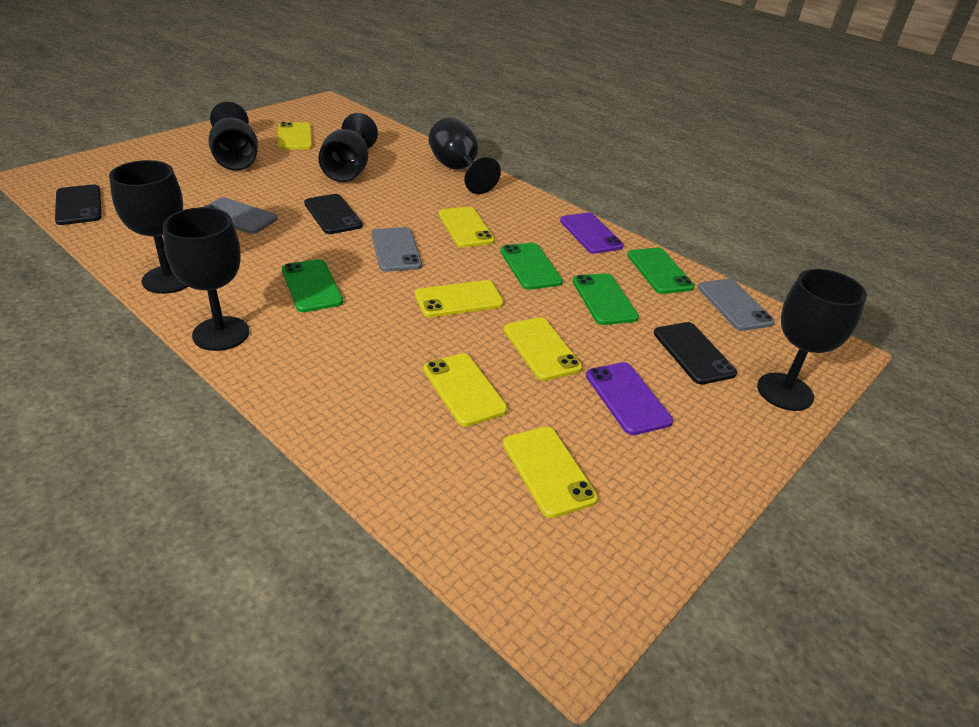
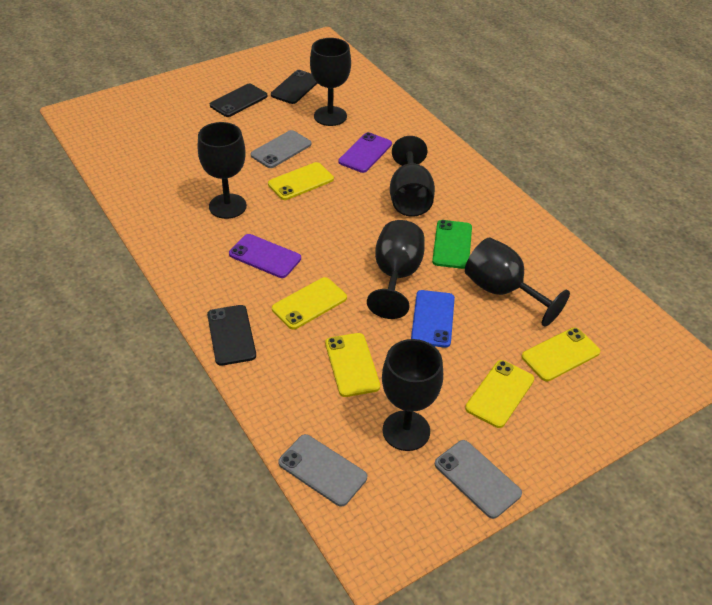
blue phone: 0 -> 1
green phone: 4 -> 1
yellow phone: 6 -> 5

